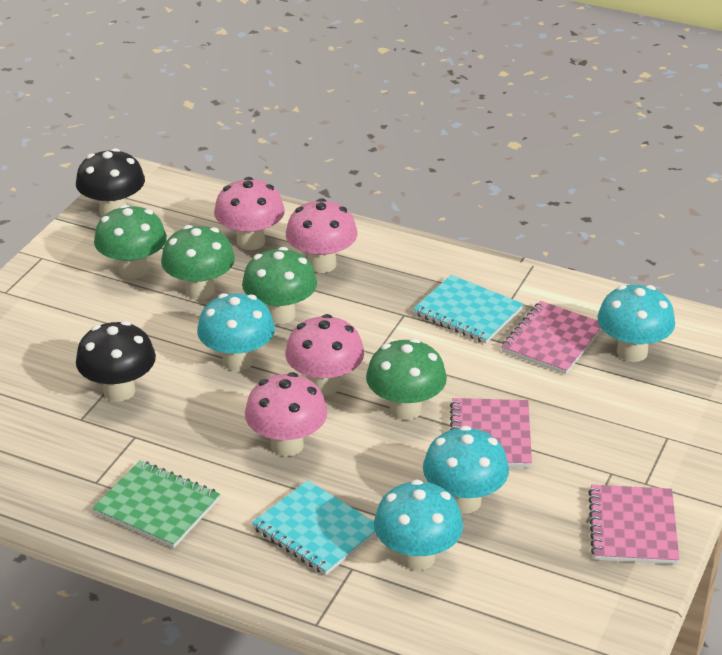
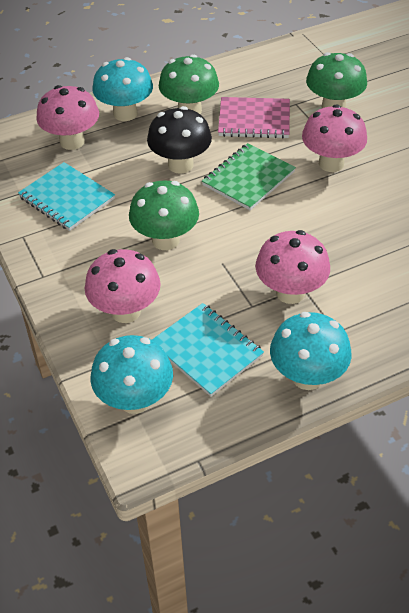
black mushroom: 2 -> 1
green mushroom: 4 -> 3
pink notebook: 3 -> 1
turquoise mushroom: 4 -> 3

